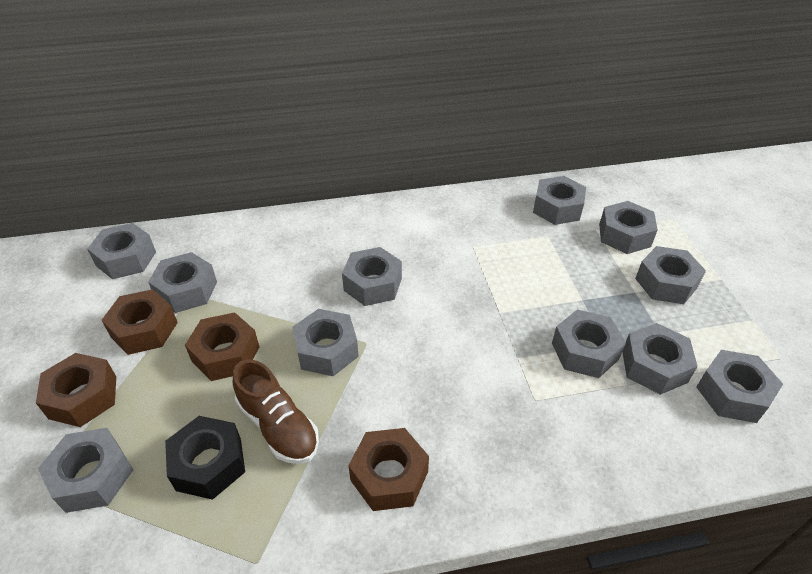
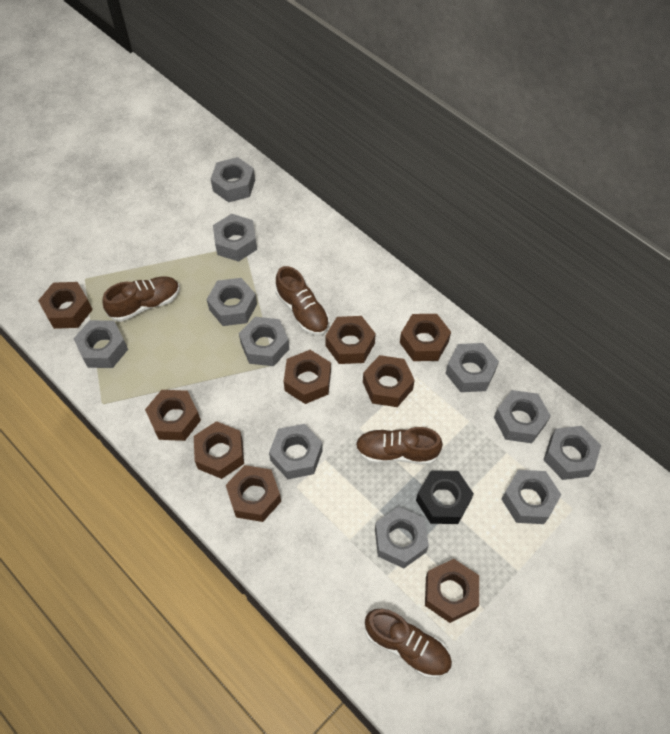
brown nut: 4 -> 9
brown shoe: 1 -> 4

